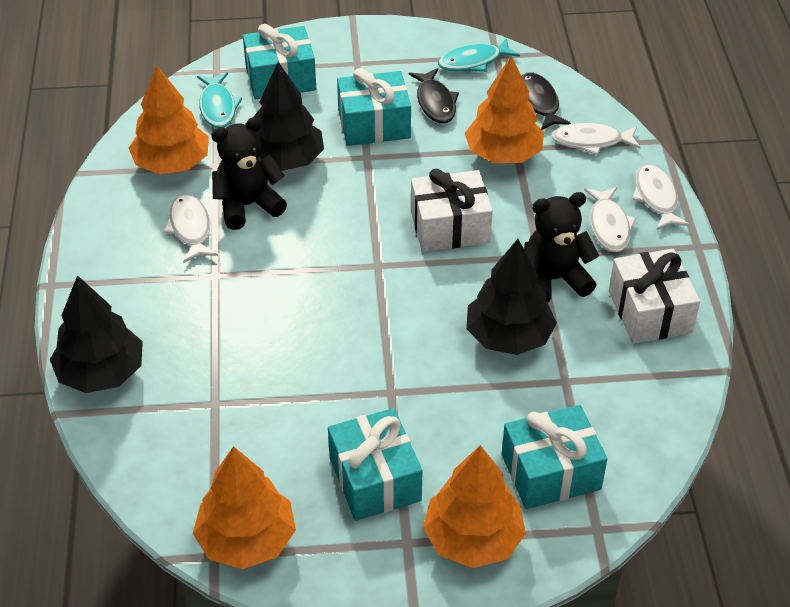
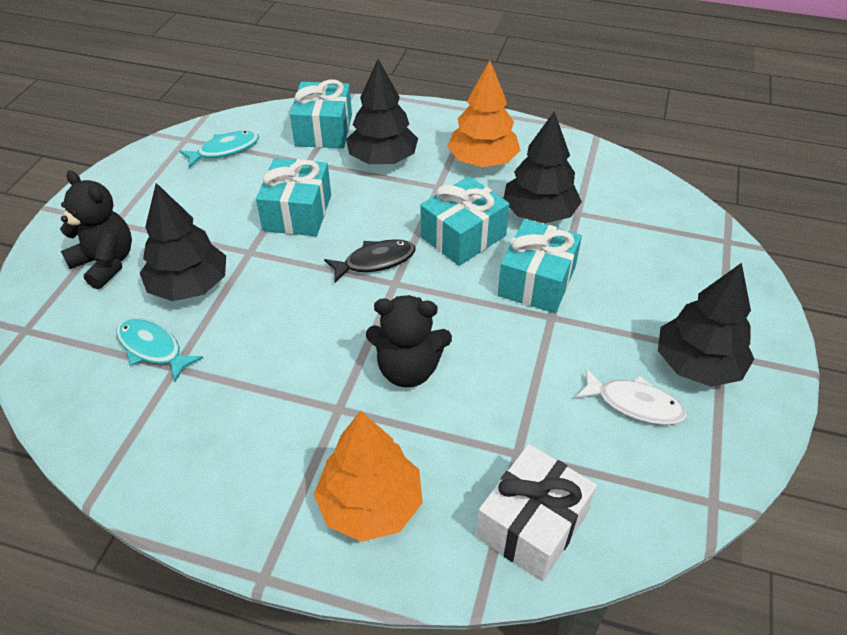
black fish: 2 -> 1
black tree: 3 -> 4
orange tree: 4 -> 2
white fish: 4 -> 1
white gift: 2 -> 1

